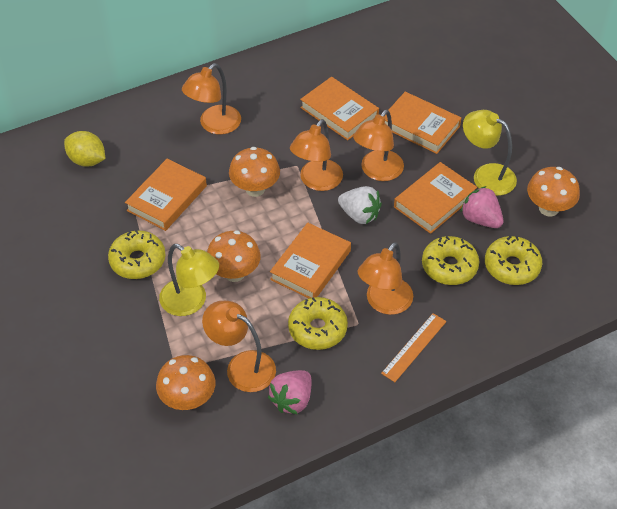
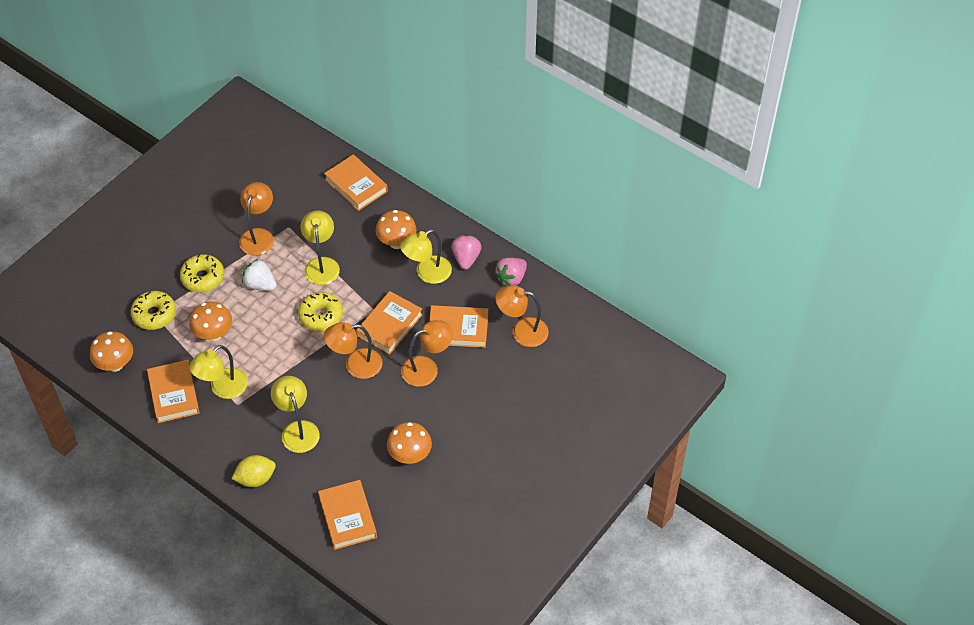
orange lamp: 5 -> 4
orange ruler: 1 -> 0
yellow donut: 4 -> 3
yellow lamp: 2 -> 4

